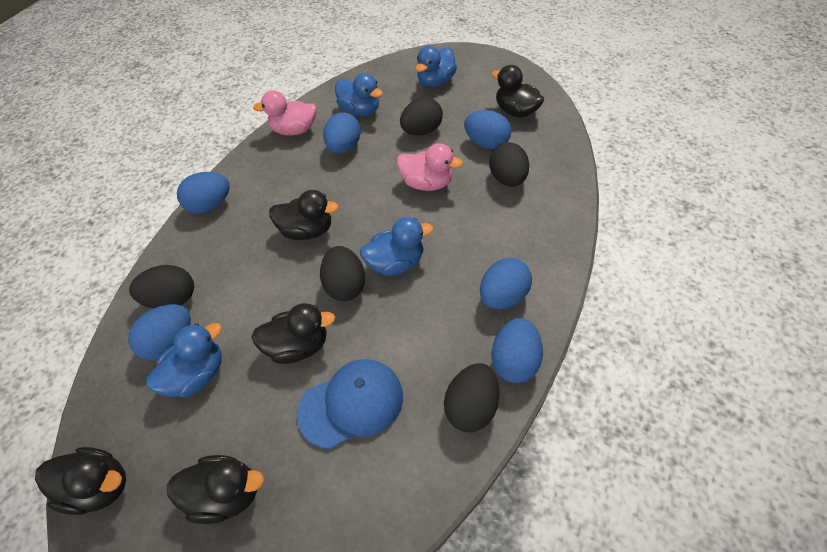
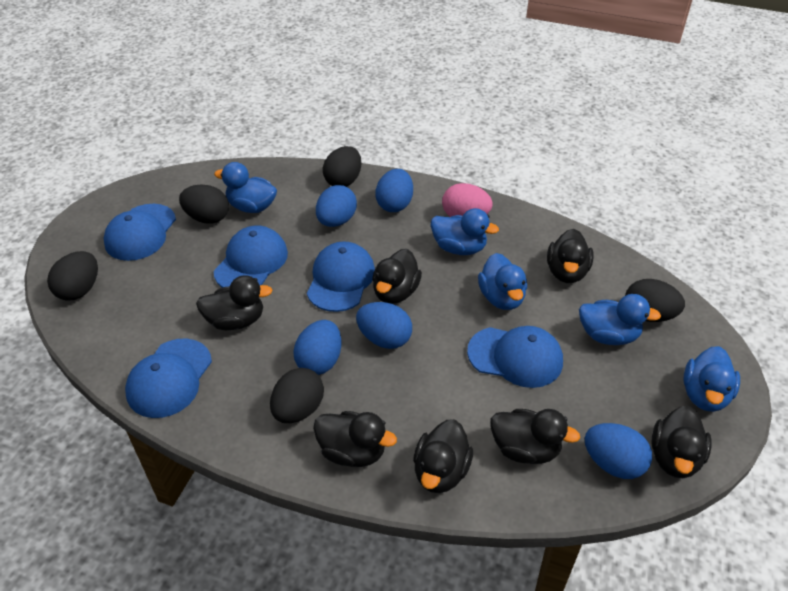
black duck: 5 -> 7
blue cap: 1 -> 5
blue duck: 4 -> 5
blue egg: 6 -> 5
pink duck: 2 -> 0
pink egg: 0 -> 1

